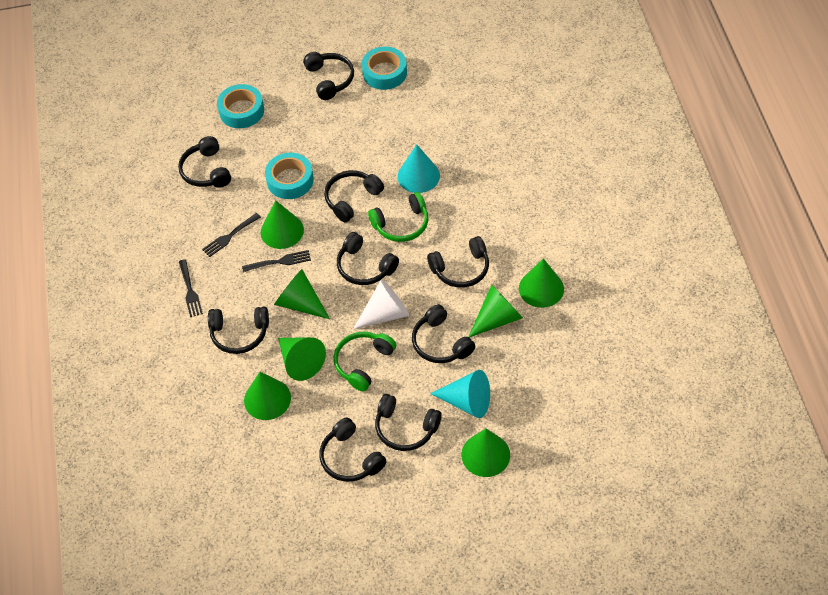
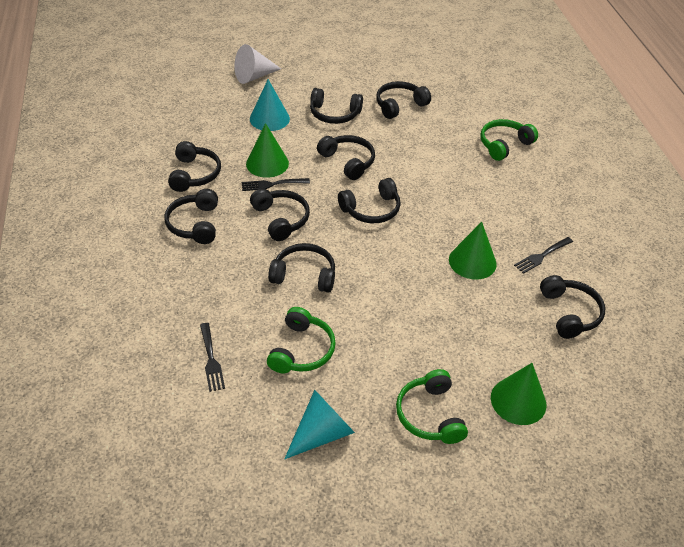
green cone: 7 -> 3
green headphones: 2 -> 3
turquoise tape: 3 -> 0

